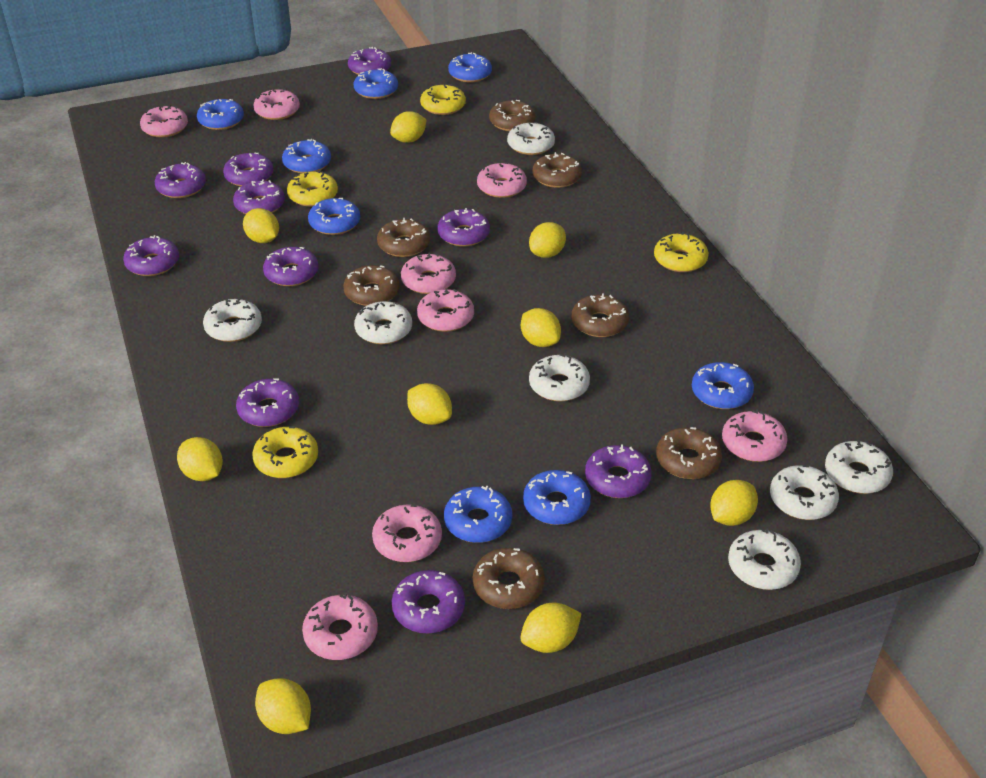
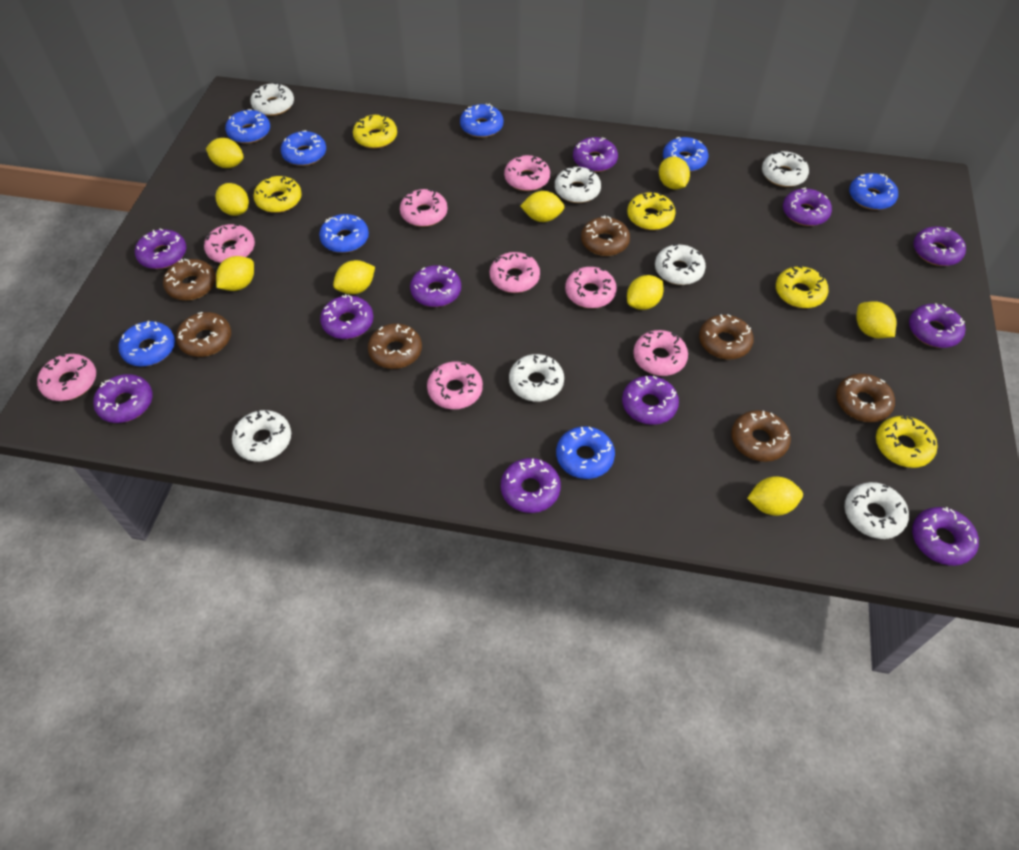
purple donut: 10 -> 11
yellow donut: 4 -> 5

